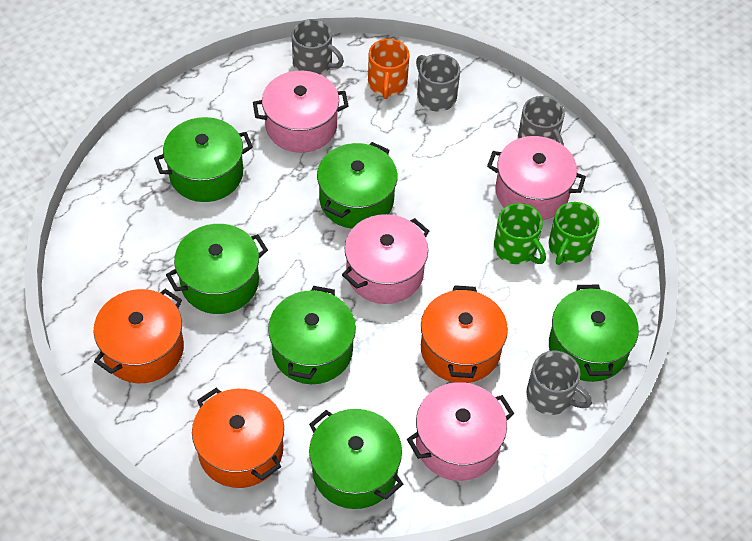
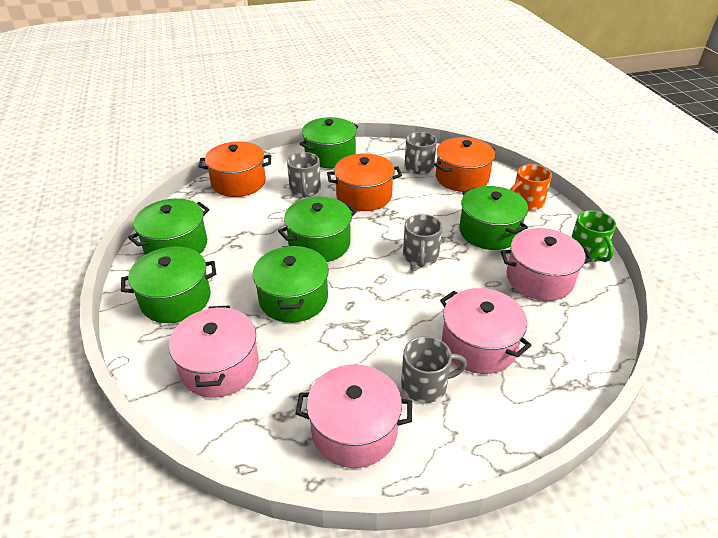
green mug: 2 -> 1

